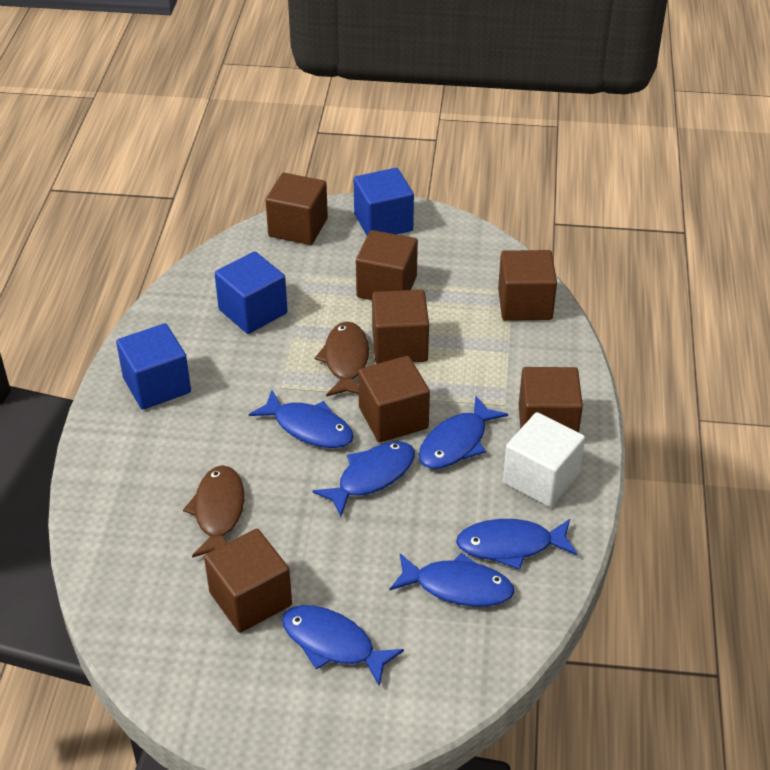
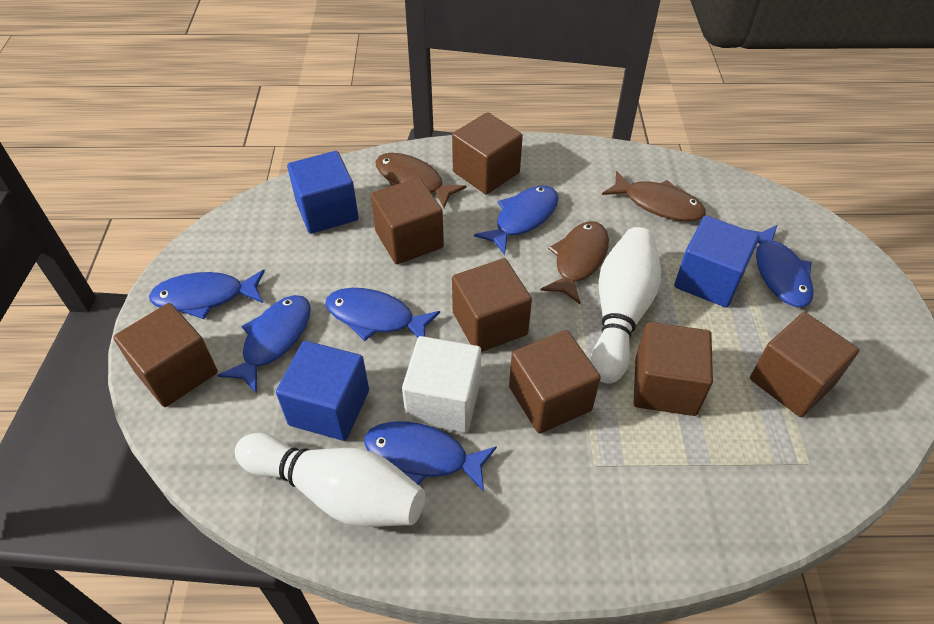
brown fish: 2 -> 3
white bowling pin: 0 -> 2

